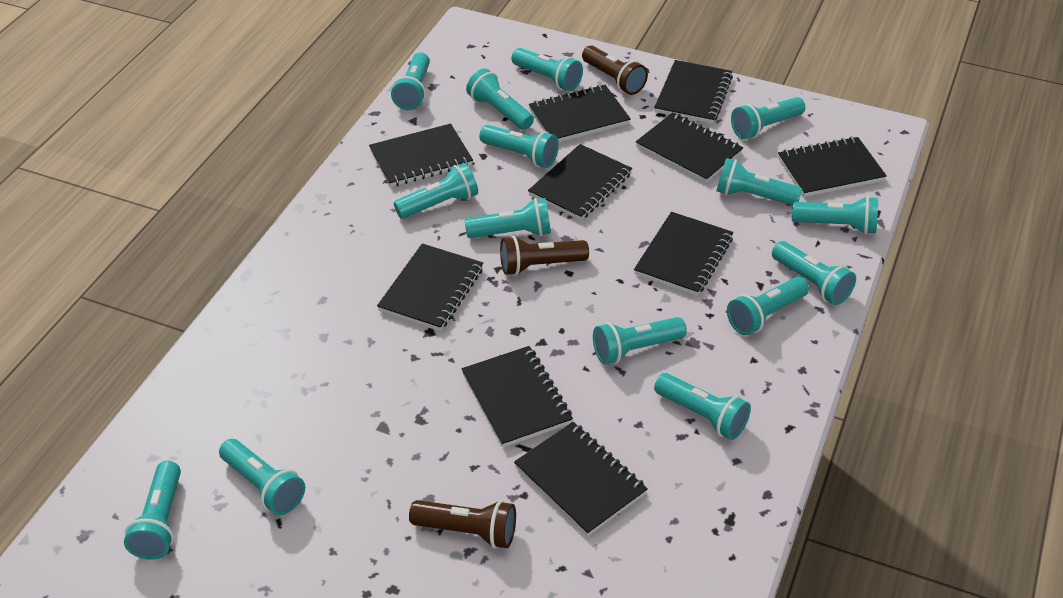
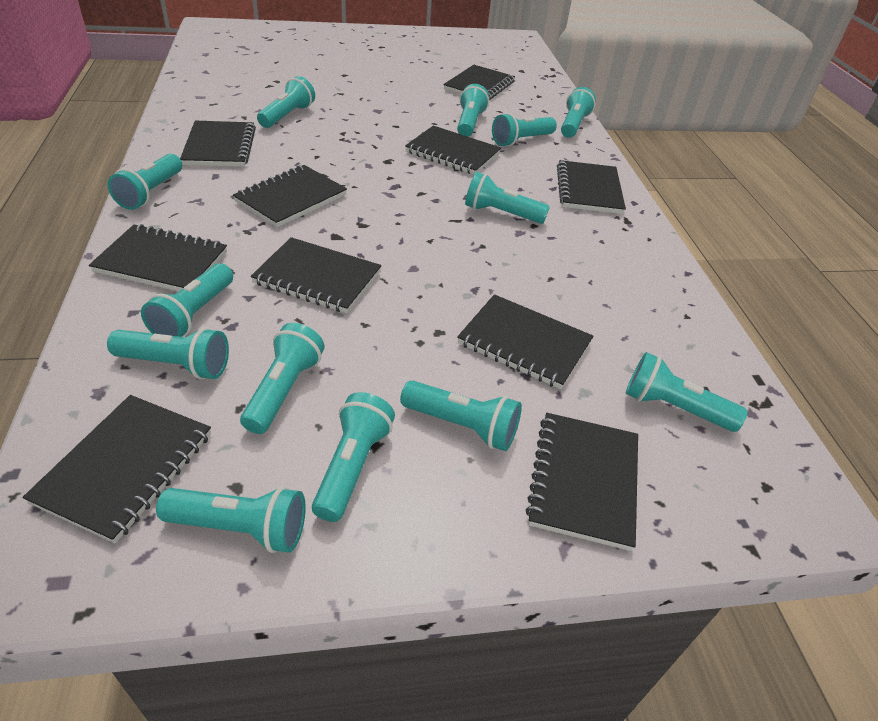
brown flashlight: 3 -> 0
turquoise flashlight: 15 -> 13

